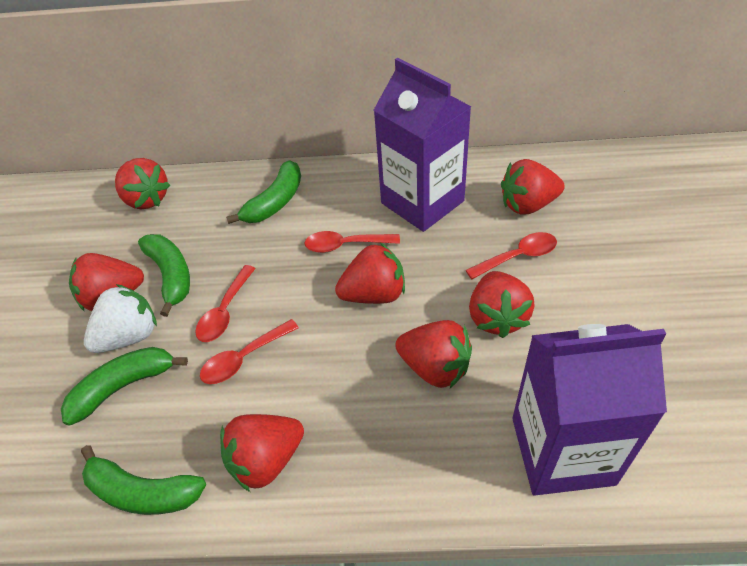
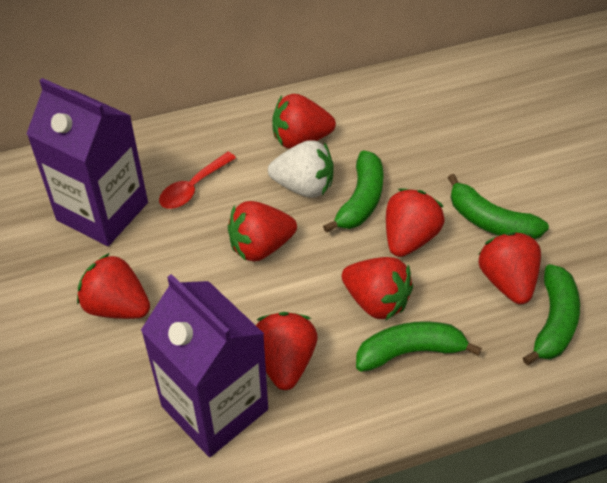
red spoon: 4 -> 1

